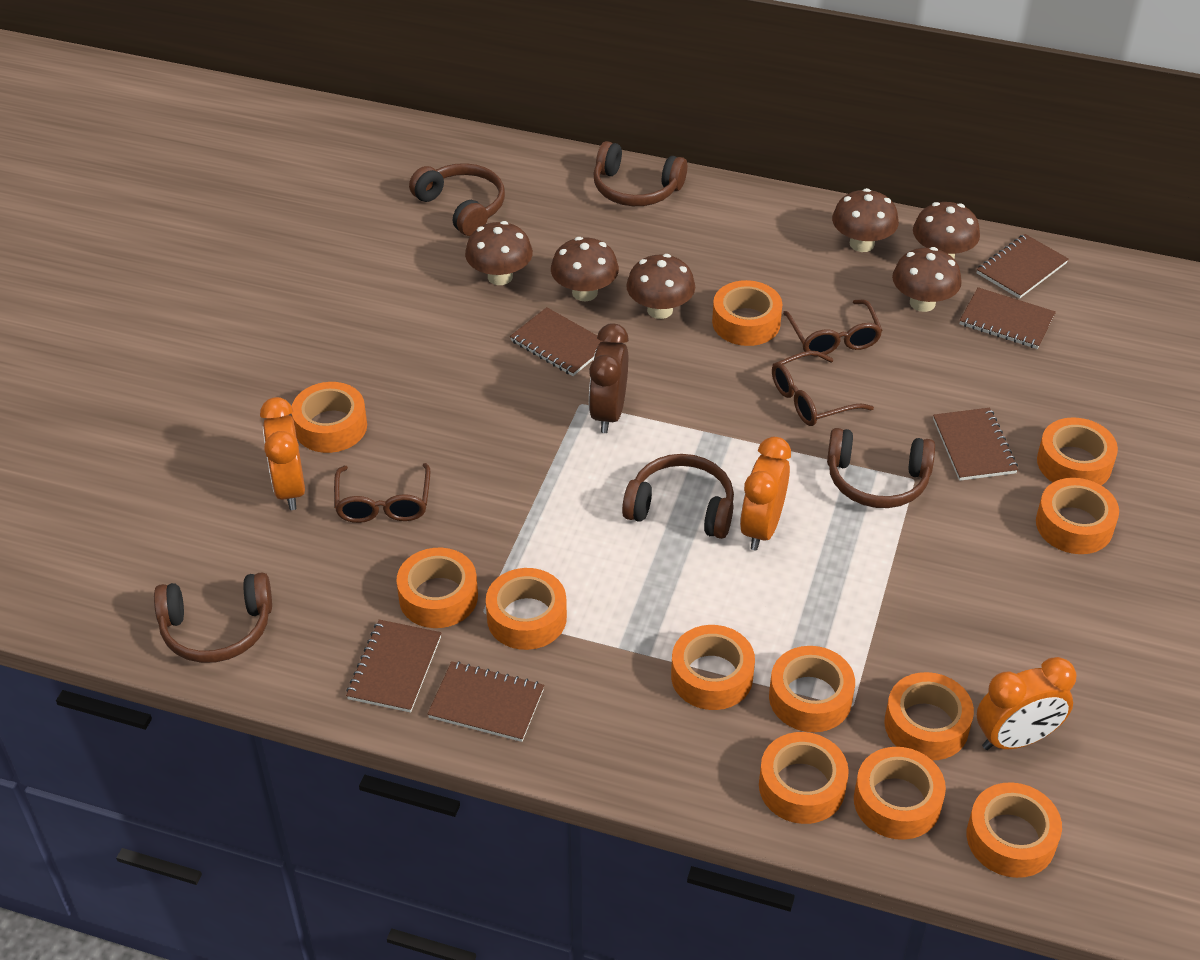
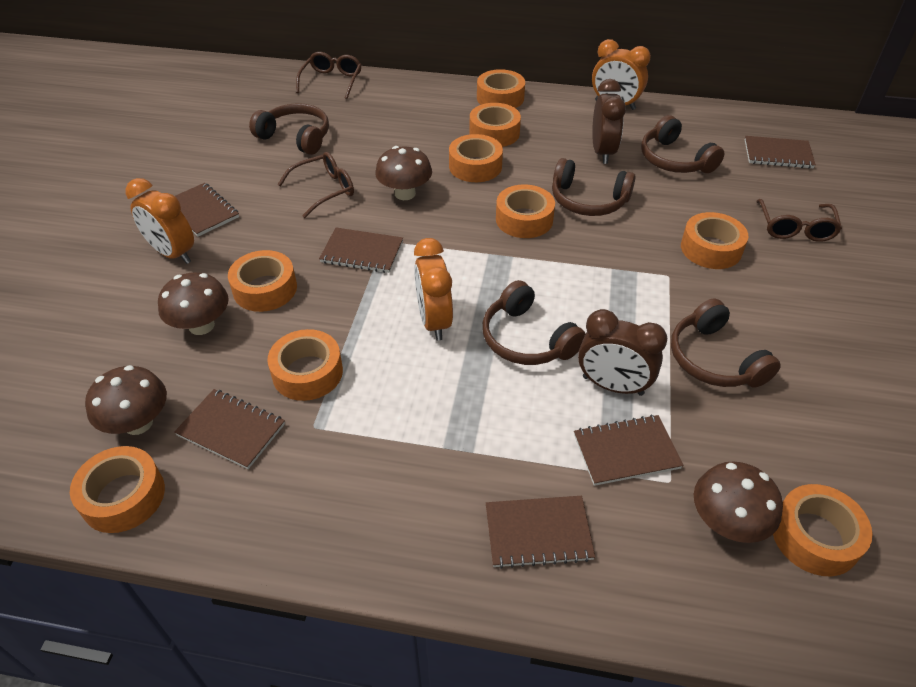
brown clock: 1 -> 2
brown mushroom: 6 -> 4
orange tape: 12 -> 9

